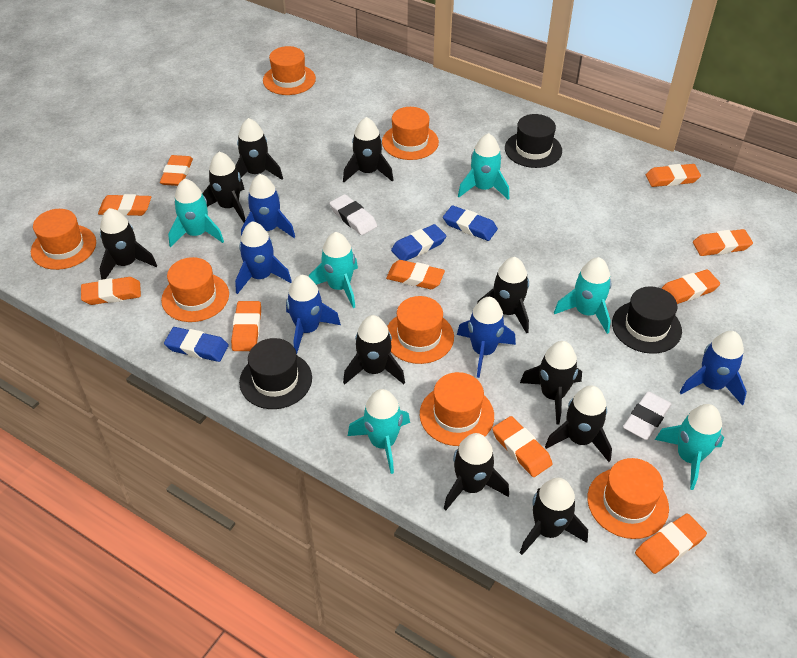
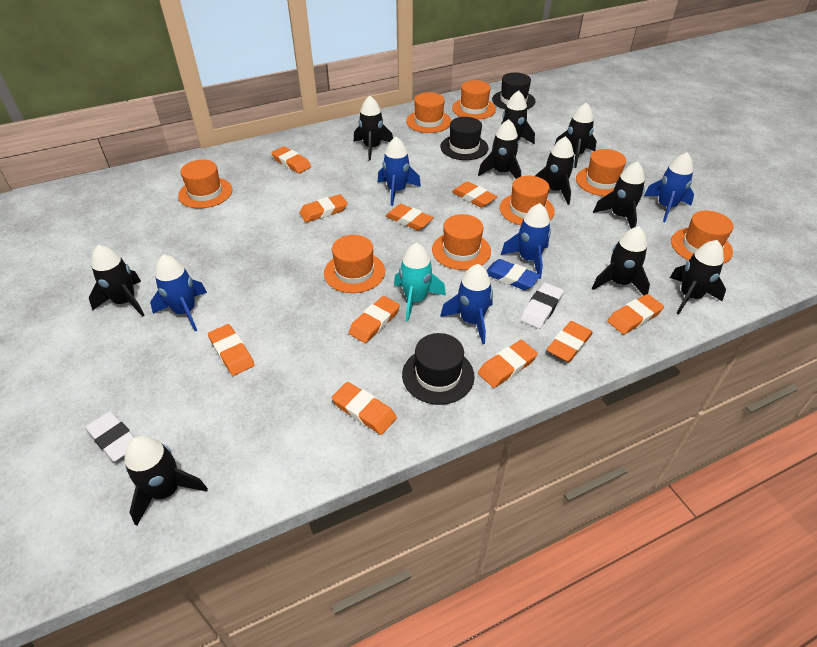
blue eraser: 3 -> 1
orange hat: 7 -> 8
turquoise rocket: 6 -> 1

